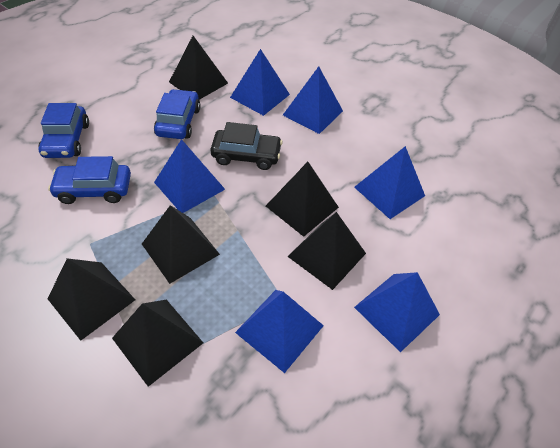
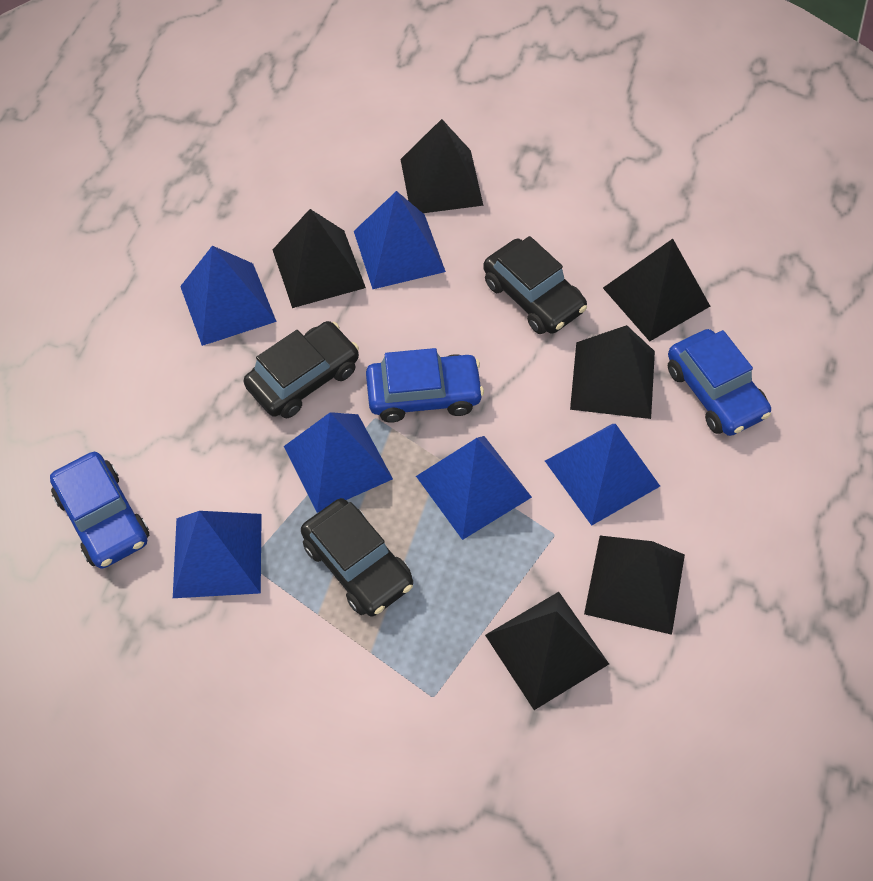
black car: 1 -> 3

